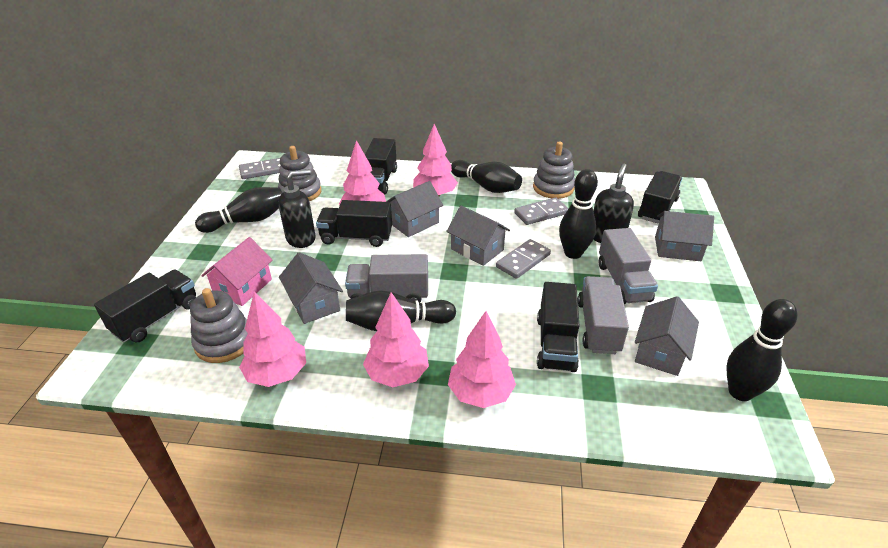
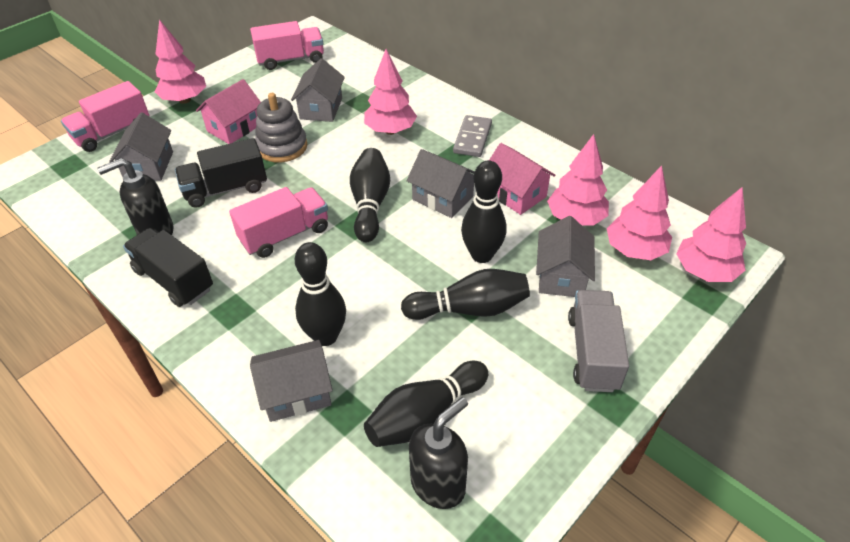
black truck: 5 -> 2
grey domino: 3 -> 1
grey stacking toy: 3 -> 1
grey truck: 3 -> 1
pink house: 1 -> 2
pink truck: 0 -> 3

